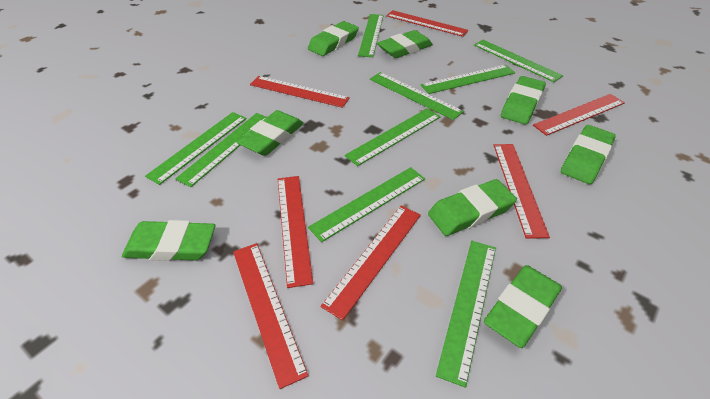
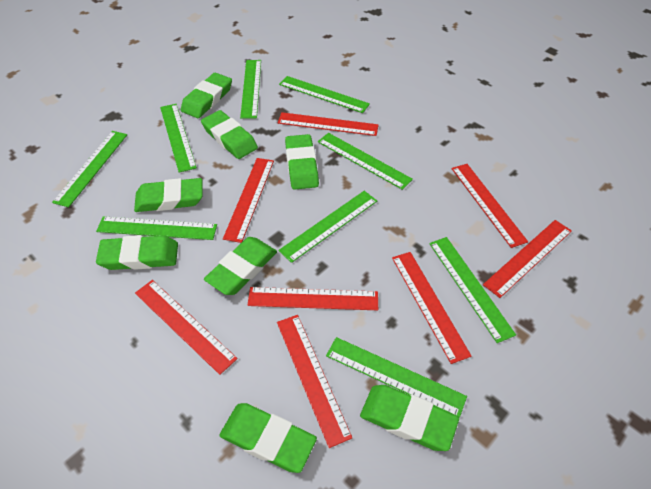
red ruler: 7 -> 8

